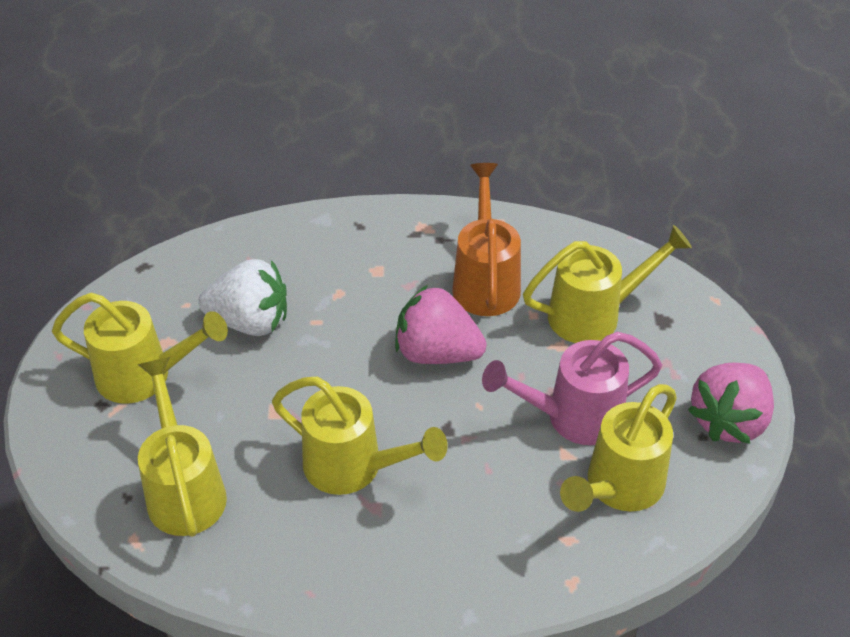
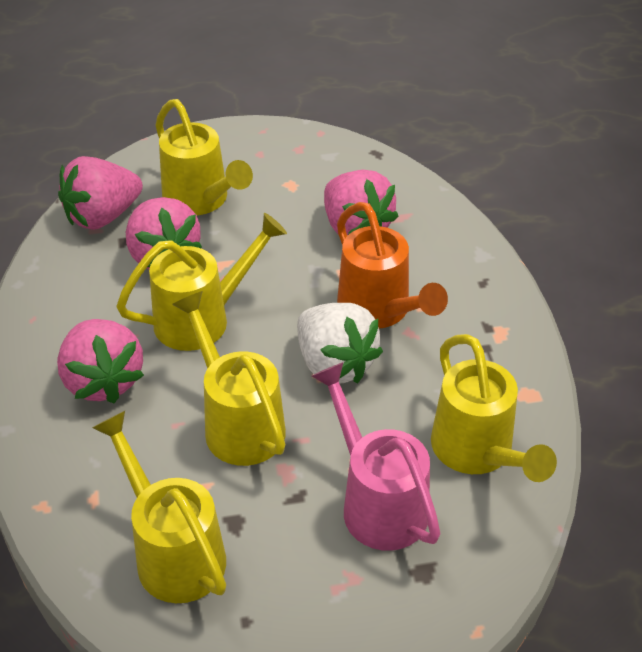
pink strawberry: 2 -> 4

